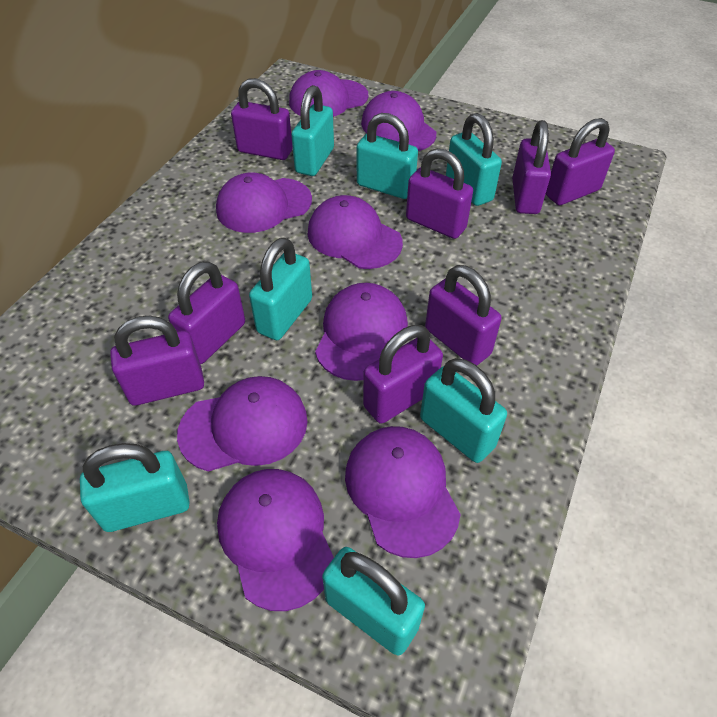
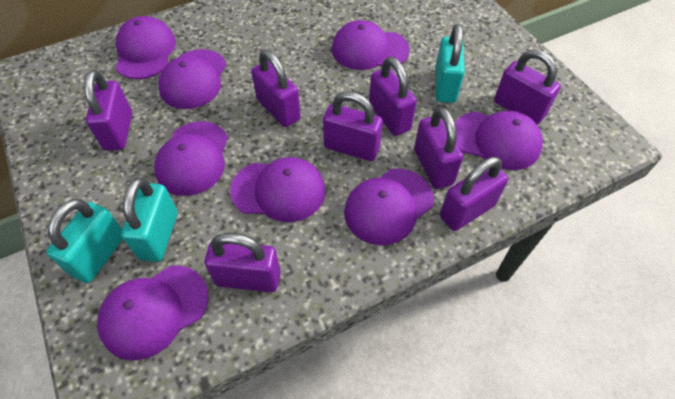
turquoise padlock: 7 -> 3

